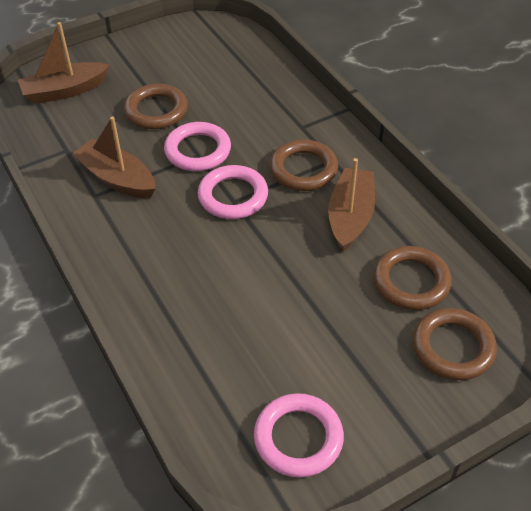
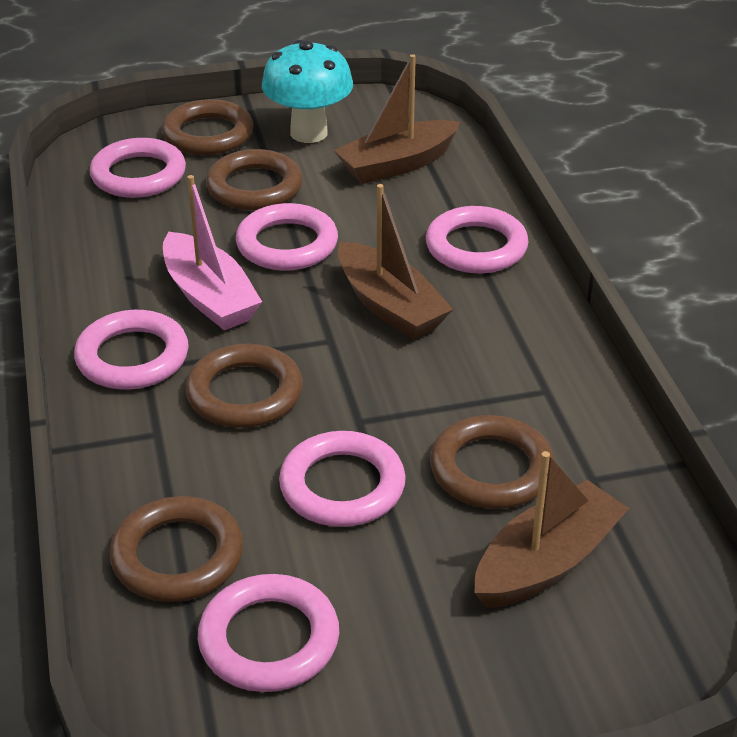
brown ring: 4 -> 5
pink boat: 0 -> 1
pink ring: 3 -> 6
turquoise mushroom: 0 -> 1

